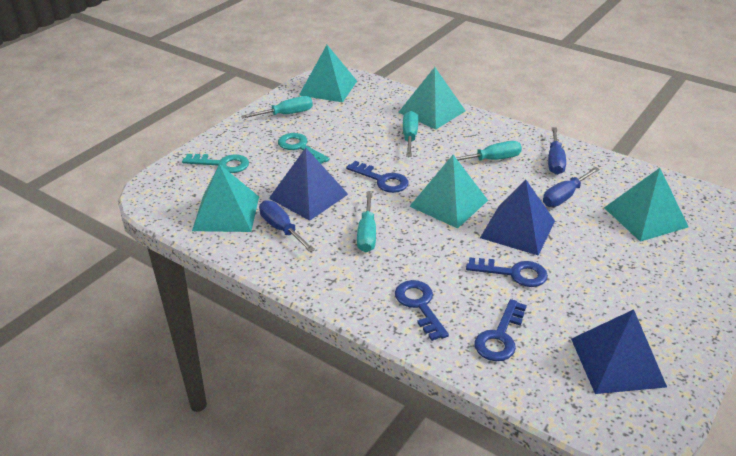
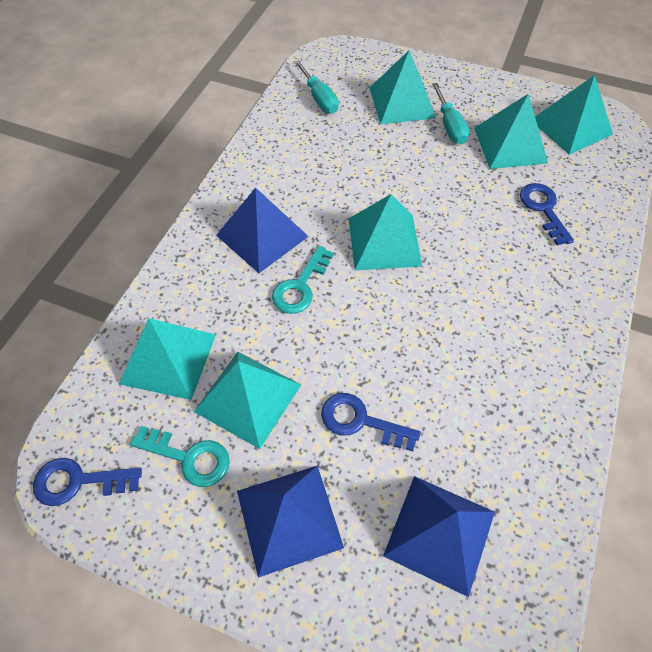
blue key: 4 -> 3
blue screwdriver: 3 -> 0
turquoise pyramid: 5 -> 6
turquoise screwdriver: 4 -> 2

